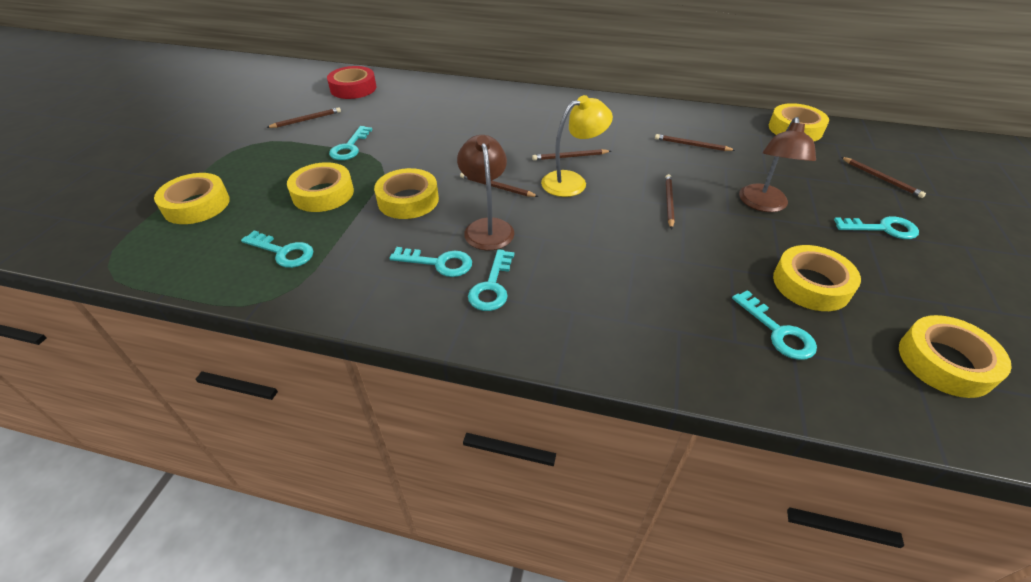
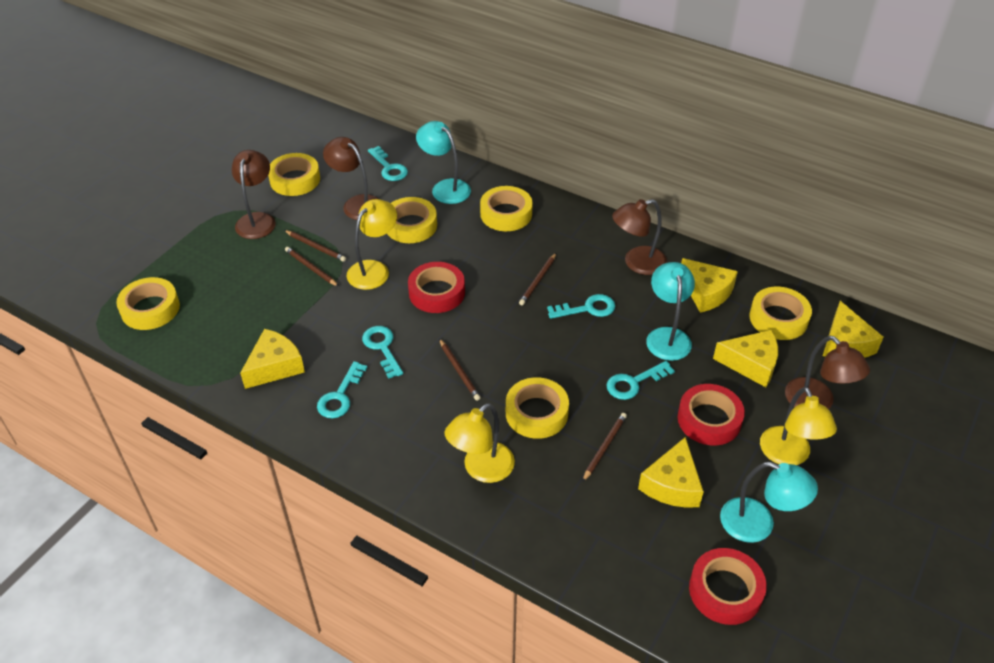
brown lamp: 2 -> 4
brown pencil: 6 -> 5
red tape: 1 -> 3
turquoise key: 6 -> 5
turquoise lamp: 0 -> 3
yellow cheese: 0 -> 5
yellow lamp: 1 -> 3

